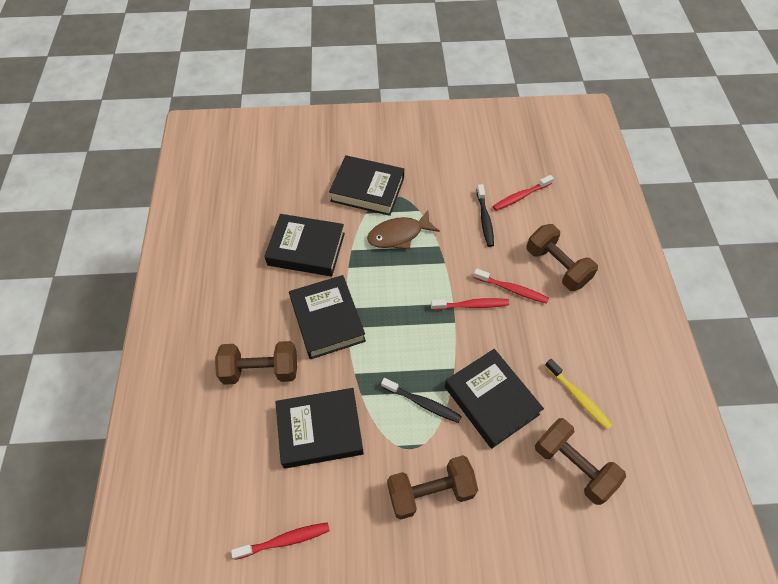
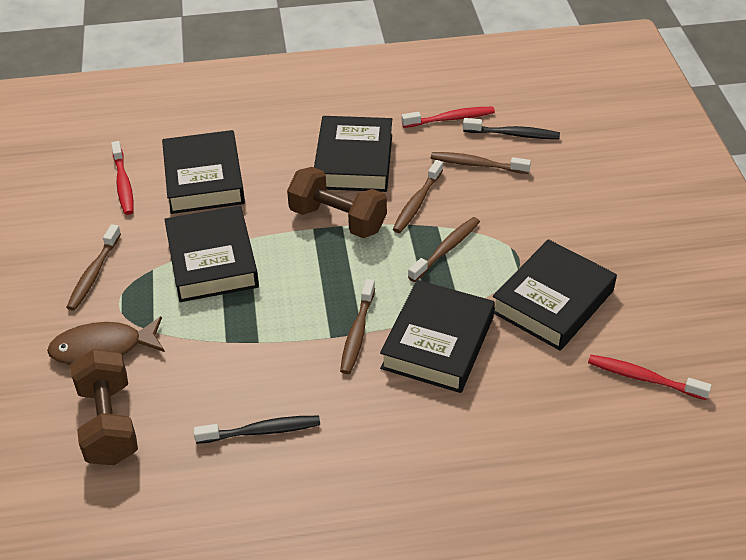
brown dumbbell: 4 -> 2
brown toothbrush: 0 -> 5
red toothbrush: 4 -> 3
yellow toothbrush: 1 -> 0

